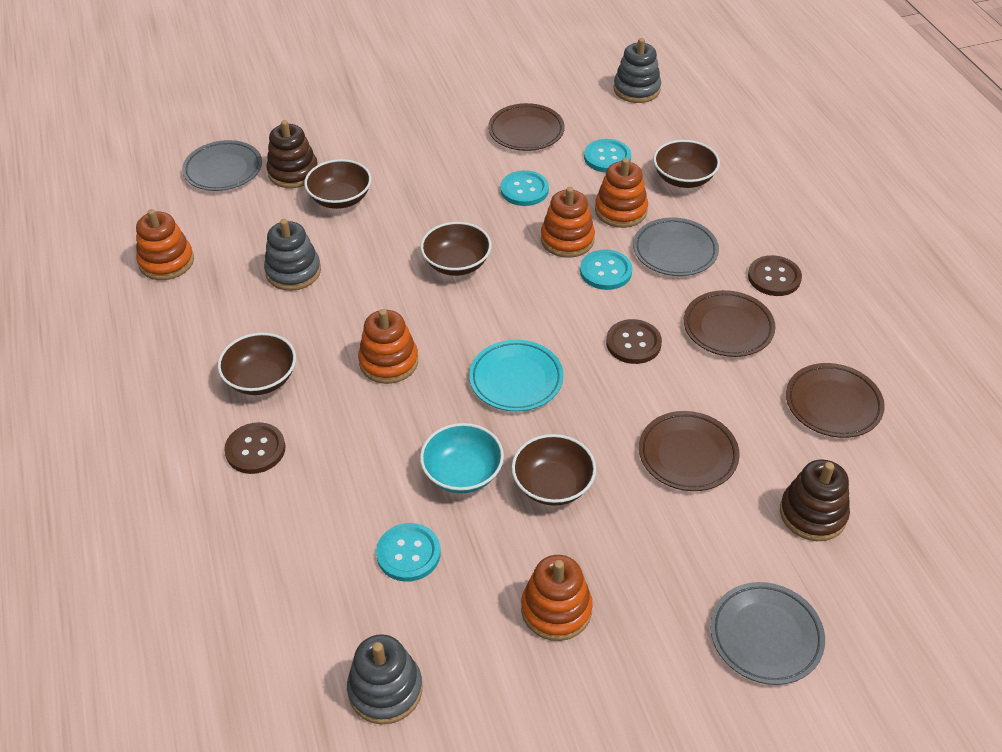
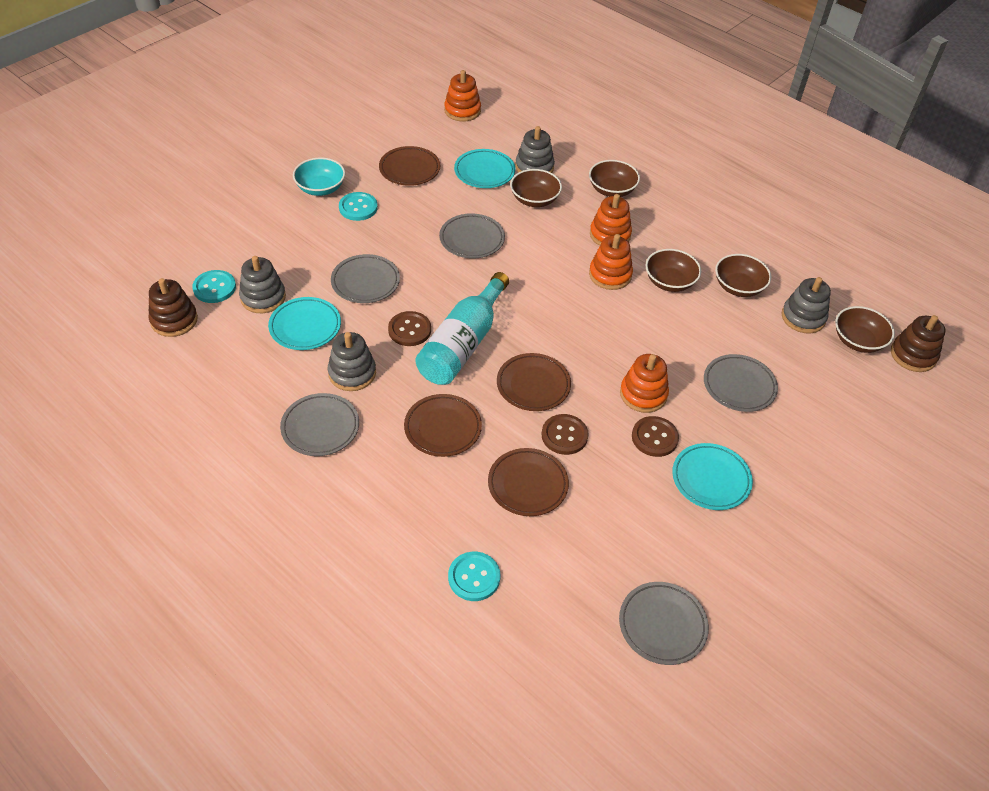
grey plate: 3 -> 5
grey stacking toy: 3 -> 4
orange stacking toy: 5 -> 4
turquoise bottle: 0 -> 1
turquoise button: 4 -> 3
turquoise plate: 1 -> 3

